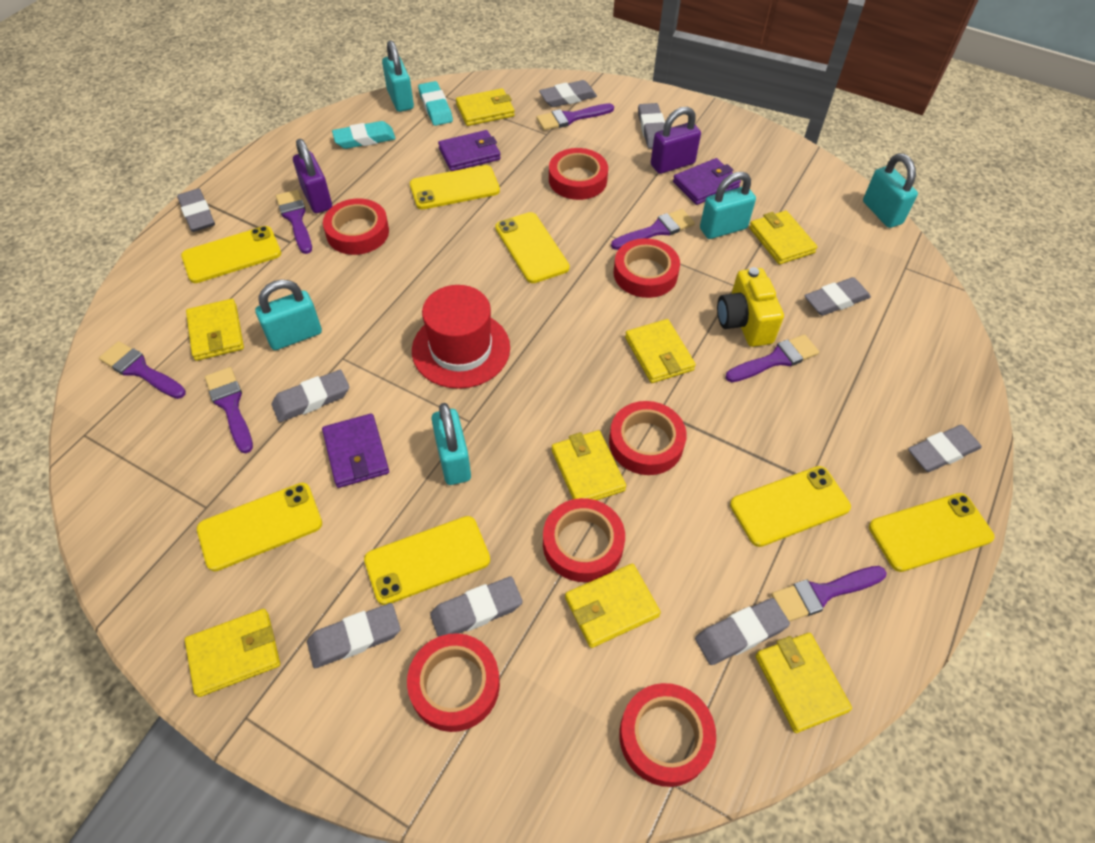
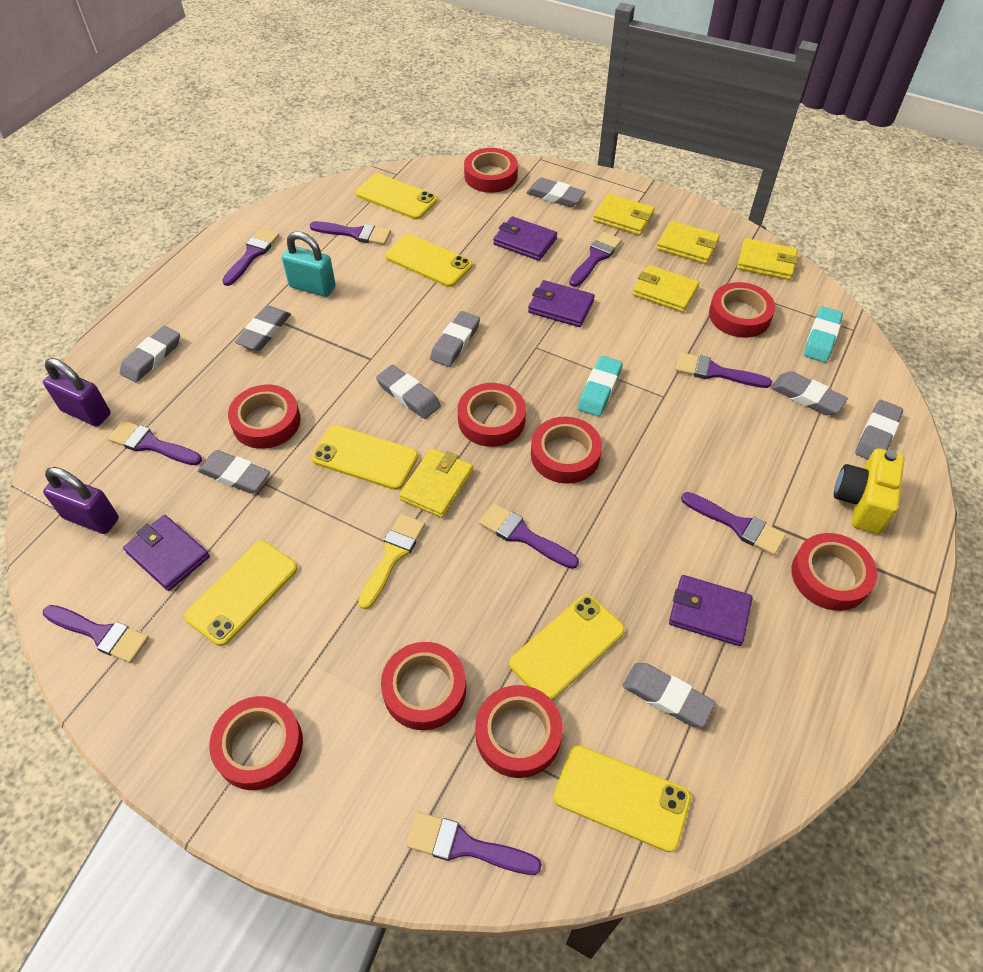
purple brush: 7 -> 9
purple wallet: 3 -> 4
red hat: 1 -> 0
red tape: 7 -> 9
turquoise padlock: 5 -> 1
yellow brush: 0 -> 1
yellow phone: 7 -> 6
yellow wallet: 8 -> 5

